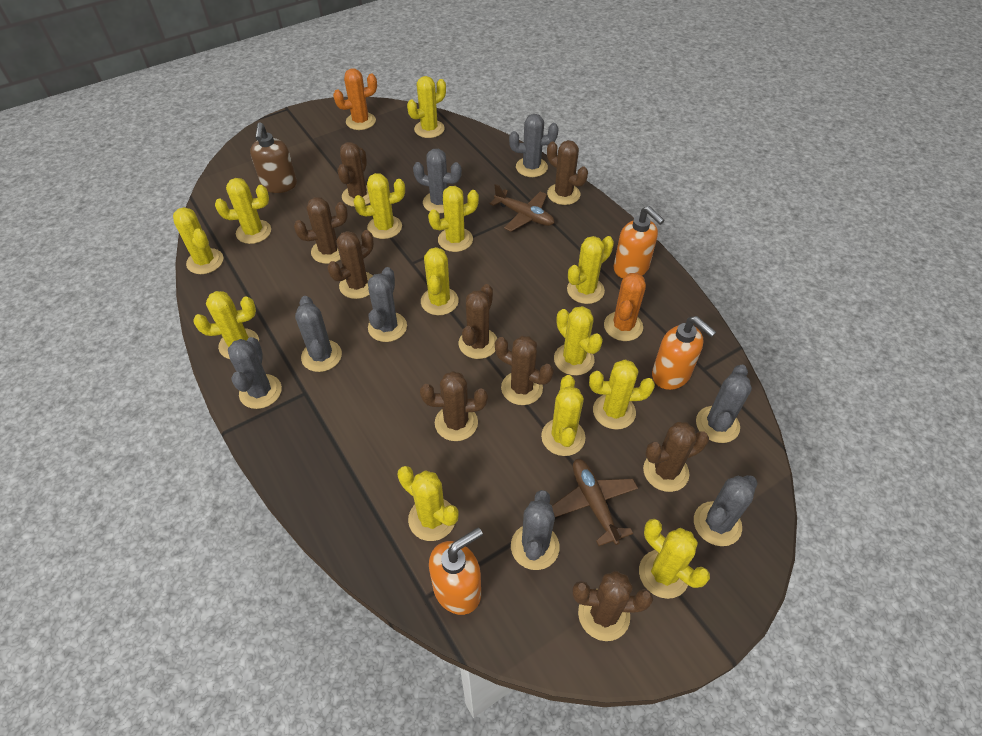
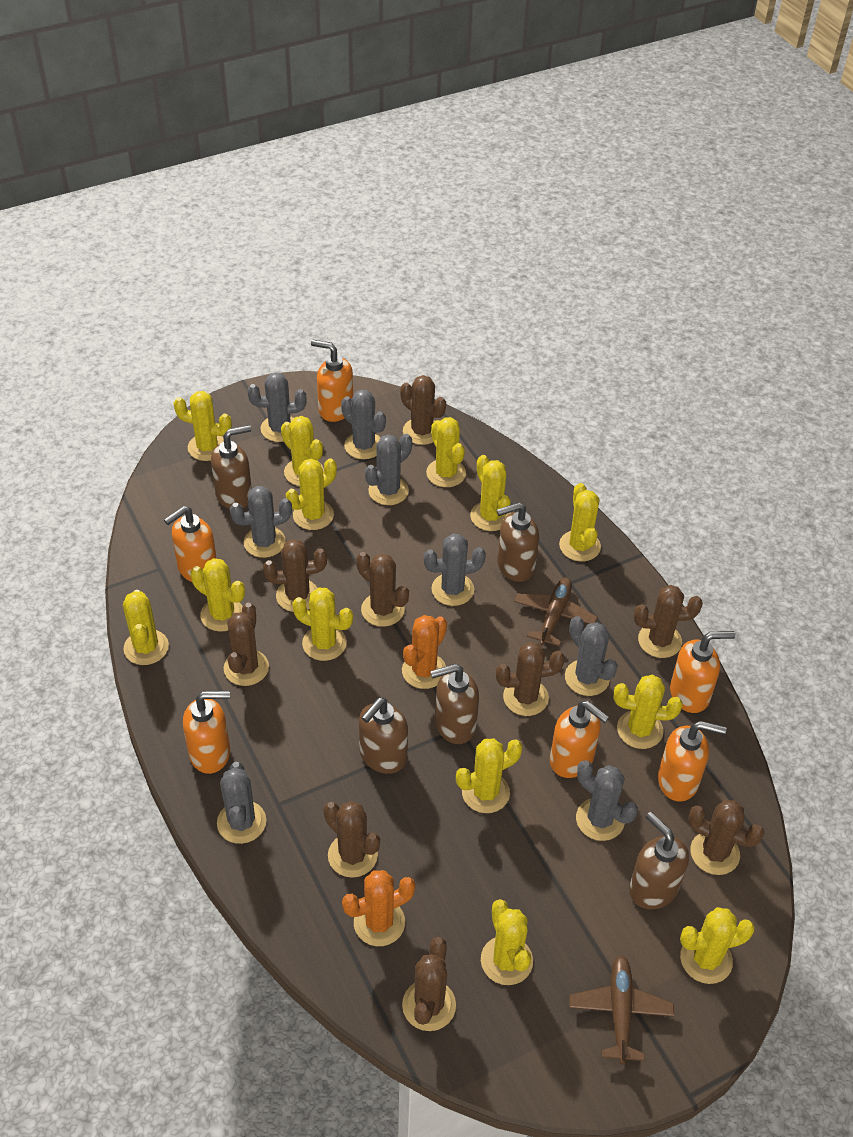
brown soap dispenser: 1 -> 5
orange soap dispenser: 3 -> 6

